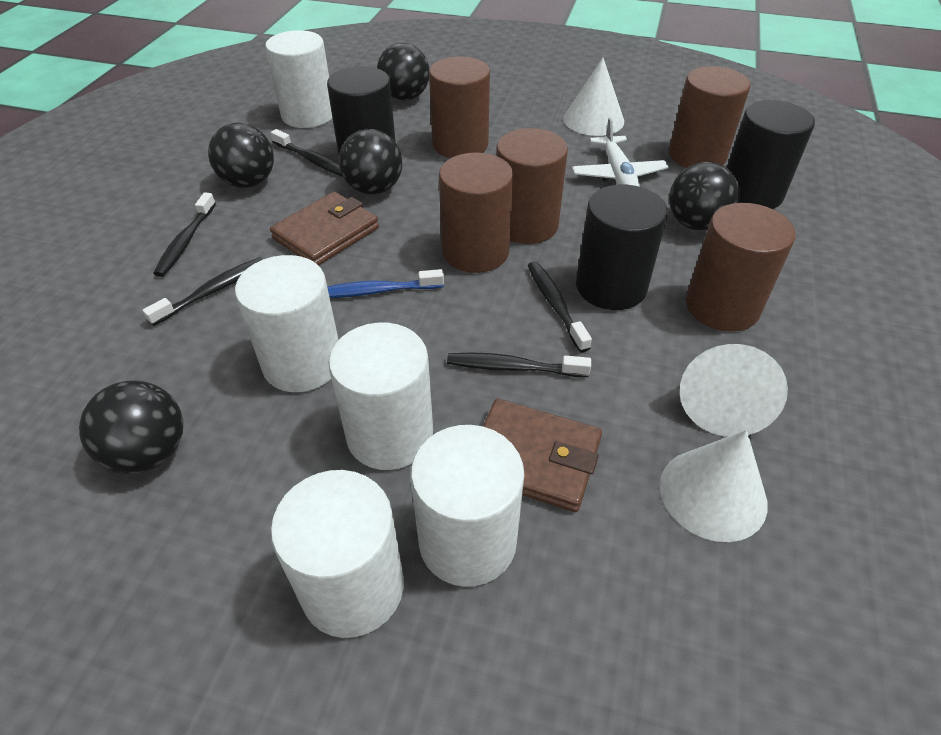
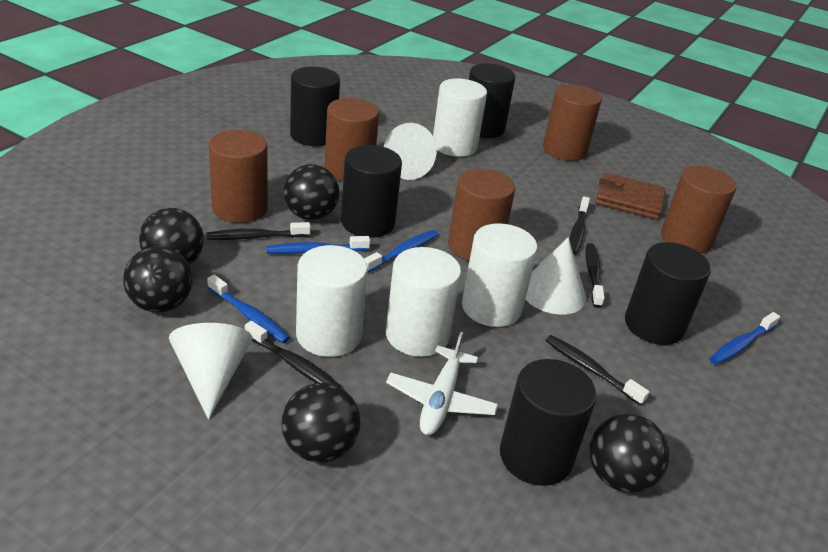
black cylinder: 3 -> 5
blue toothbrush: 1 -> 4
brown wallet: 2 -> 1
white cylinder: 5 -> 4

